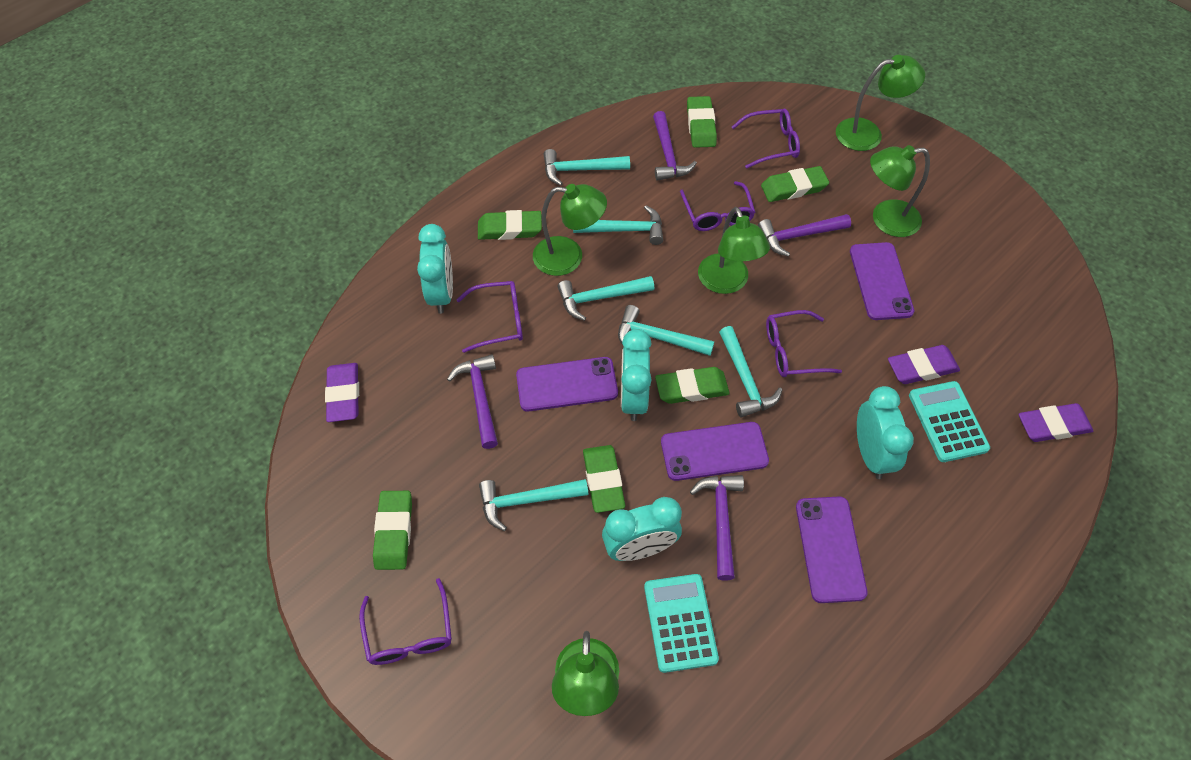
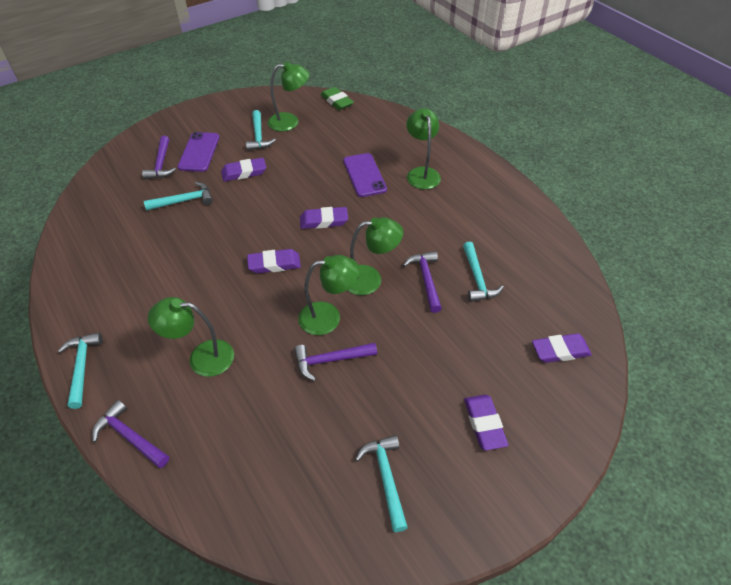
green eraser: 6 -> 1
purple eraser: 3 -> 5
purple glasses: 5 -> 0
purple phone: 4 -> 2
turquoise calculator: 2 -> 0
turquoise clock: 4 -> 0
turquoise hammer: 6 -> 5

